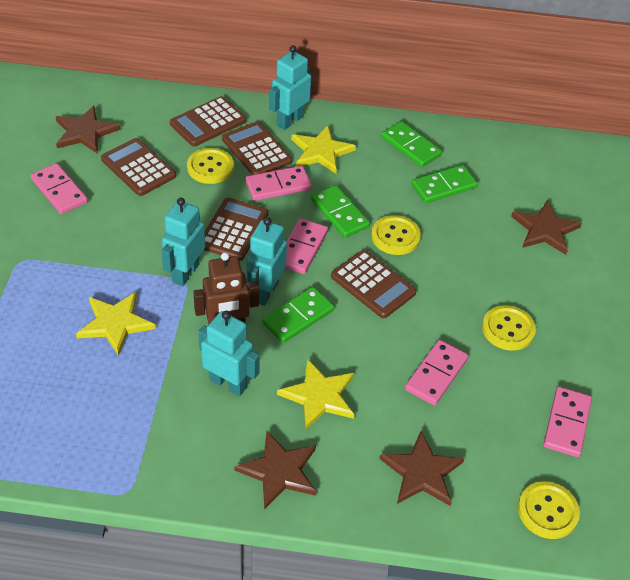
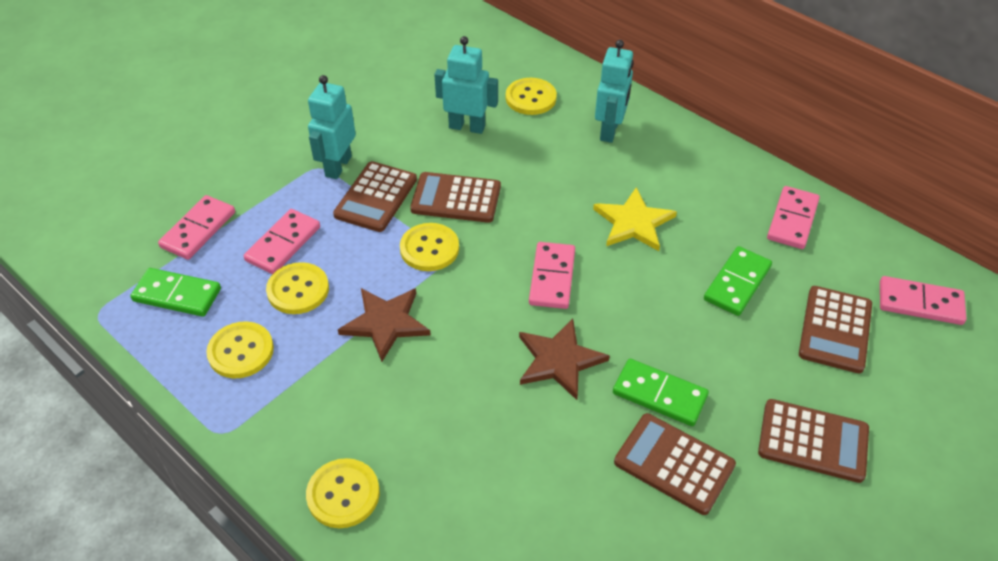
brown robot: 1 -> 0
brown star: 4 -> 2
green domino: 4 -> 3
turquoise robot: 4 -> 3
yellow button: 4 -> 5
yellow star: 3 -> 1

